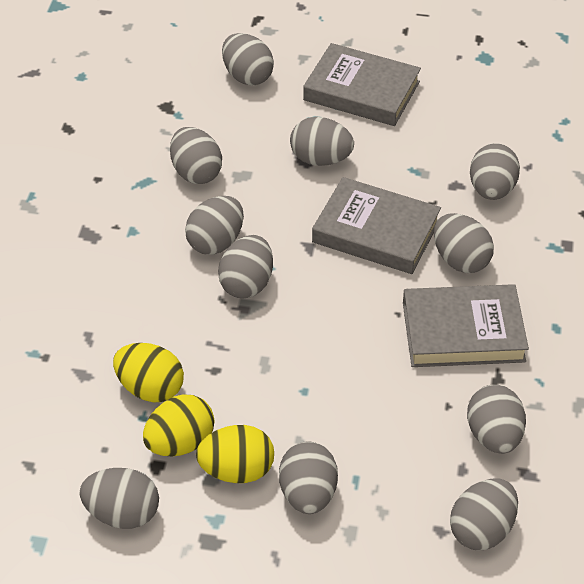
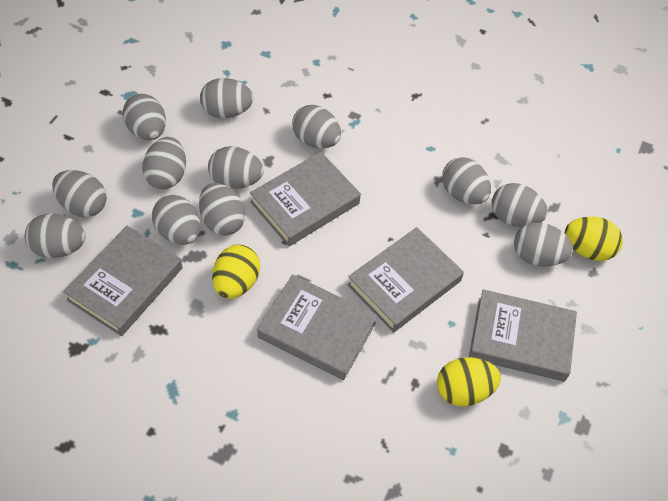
grey book: 3 -> 5
grey egg: 11 -> 12

